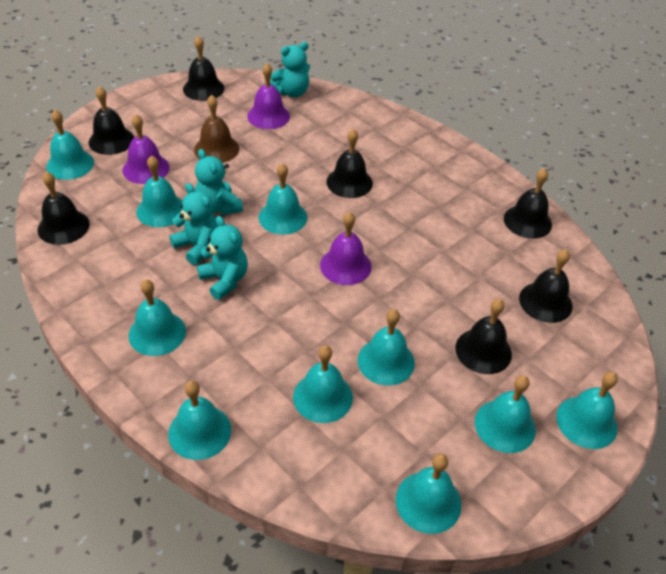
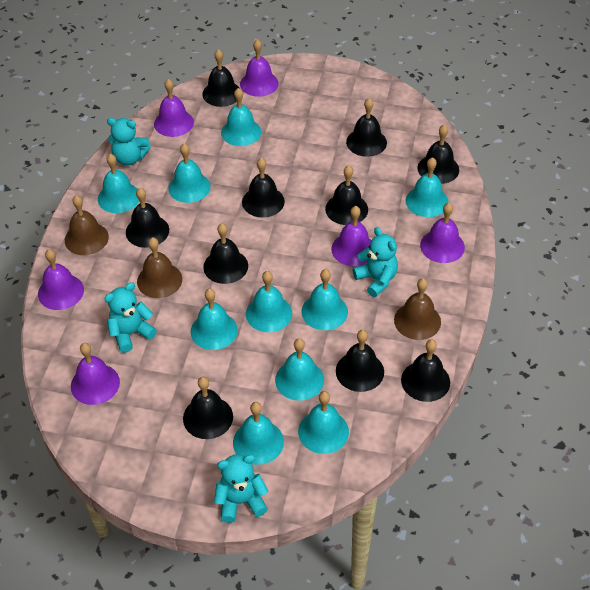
black bell: 7 -> 10
brown bell: 1 -> 3
purple bell: 3 -> 6

